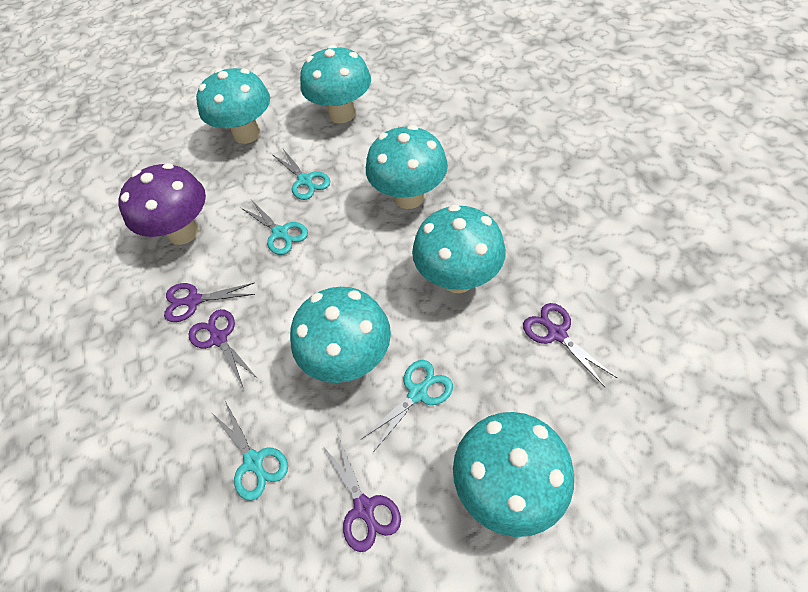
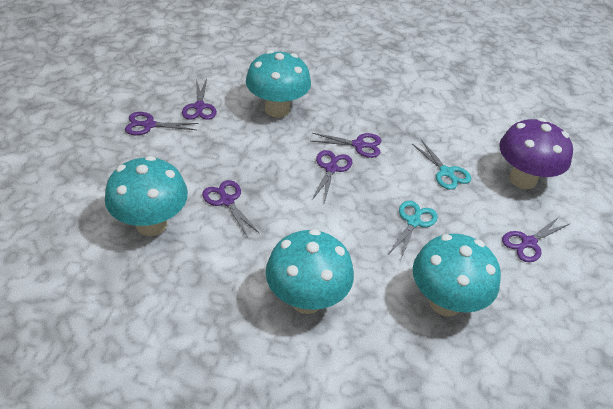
purple scissors: 4 -> 6
turquoise mushroom: 6 -> 4
turquoise scissors: 4 -> 2

